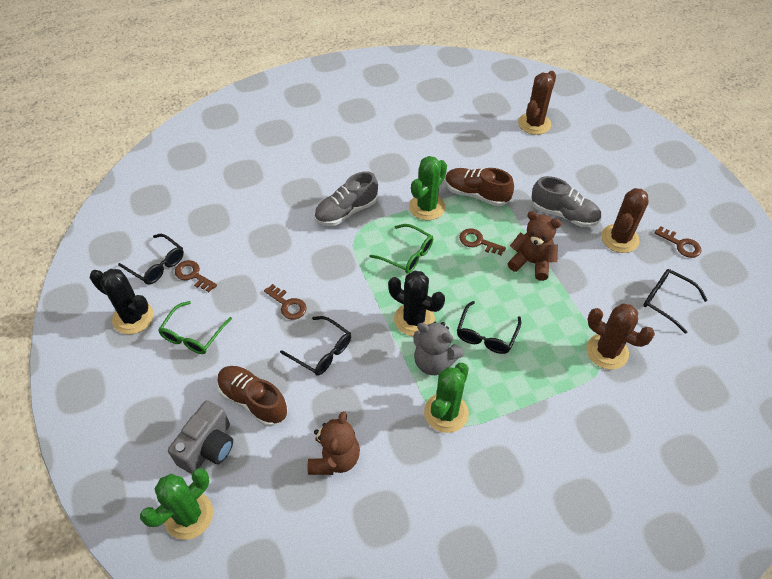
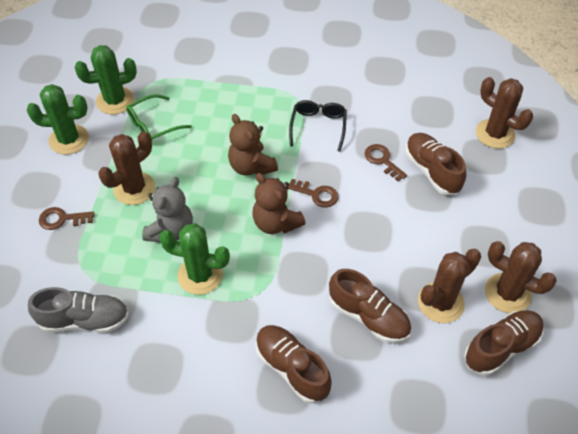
black cactus: 2 -> 0
black glasses: 4 -> 1
brown cactus: 3 -> 4
brown key: 4 -> 3
brown shoe: 2 -> 4
green glasses: 2 -> 1
grey camera: 1 -> 0
grey shoe: 2 -> 1

